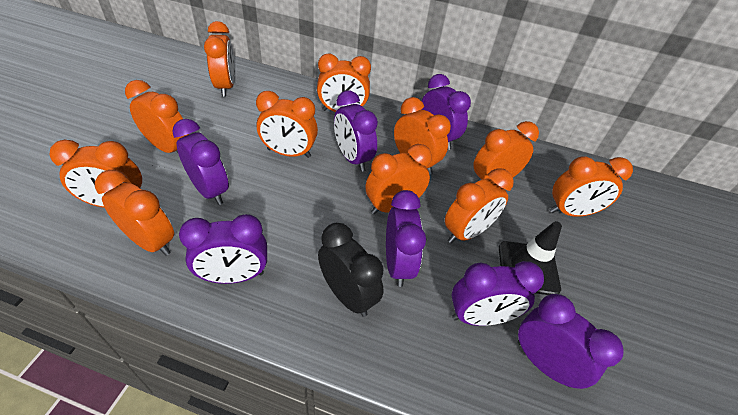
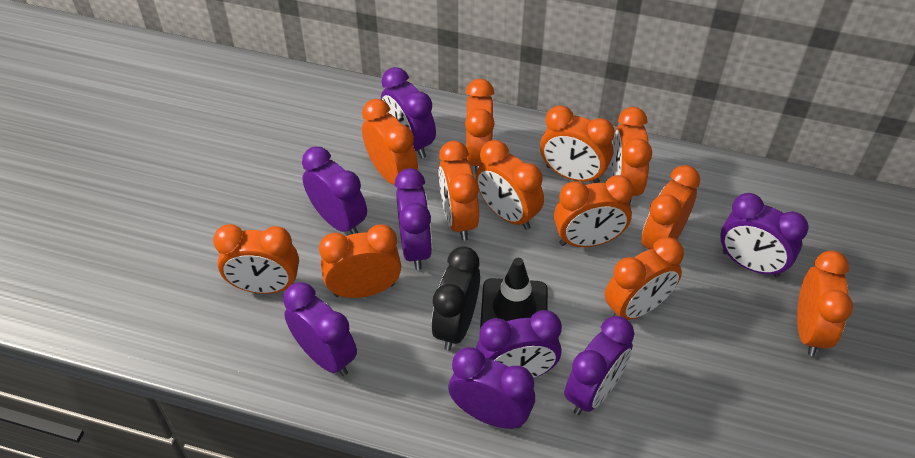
orange clock: 11 -> 12
purple clock: 7 -> 8

